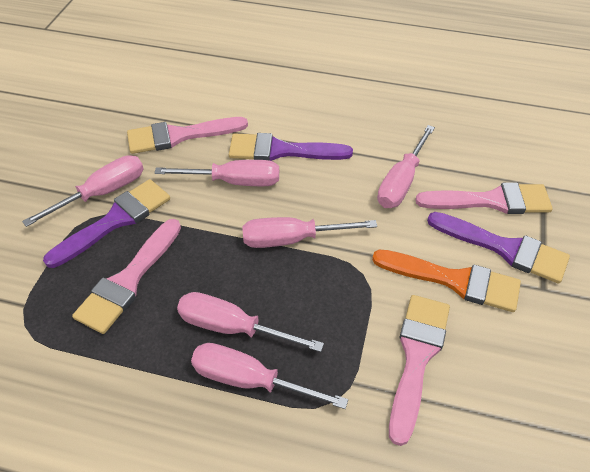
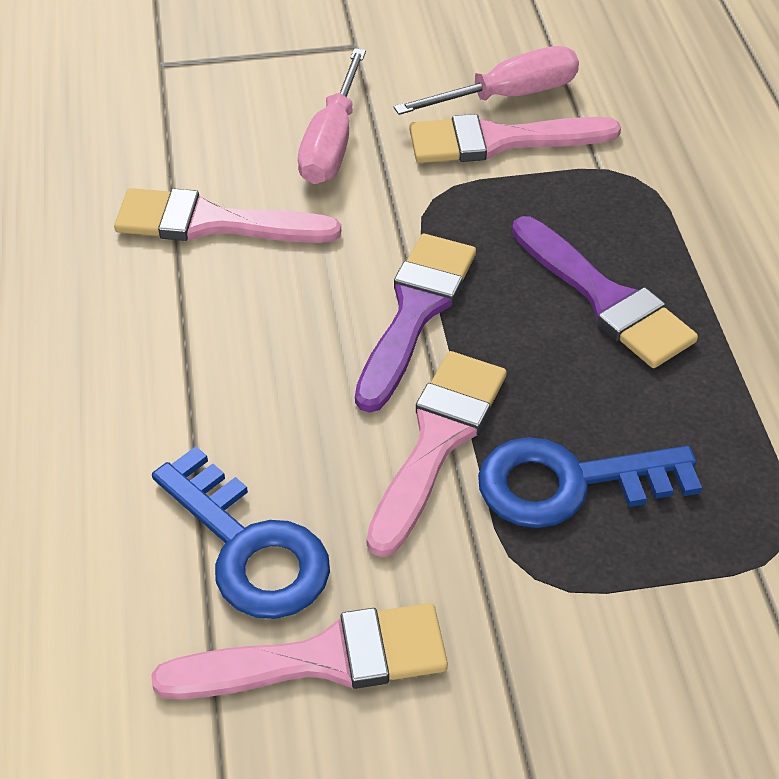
blue key: 0 -> 2
orange brush: 1 -> 0
pink screwdriver: 6 -> 2
purple brush: 3 -> 2

